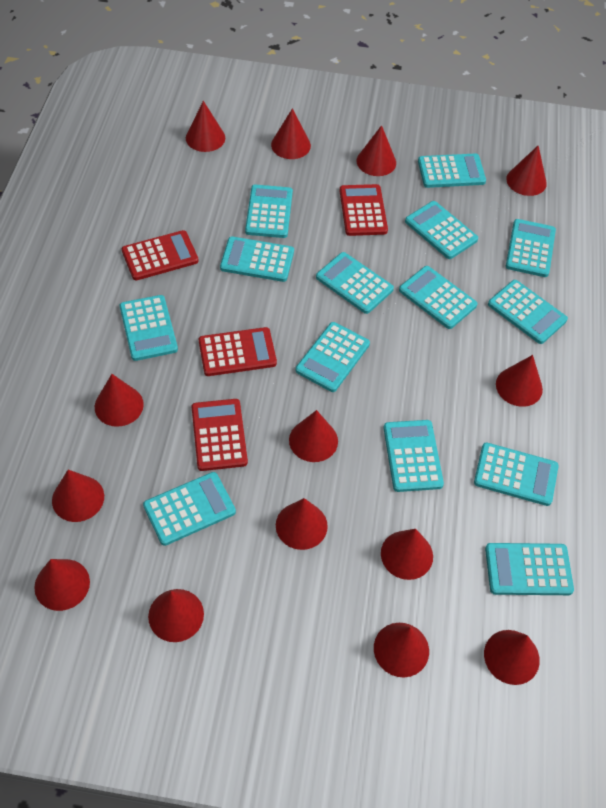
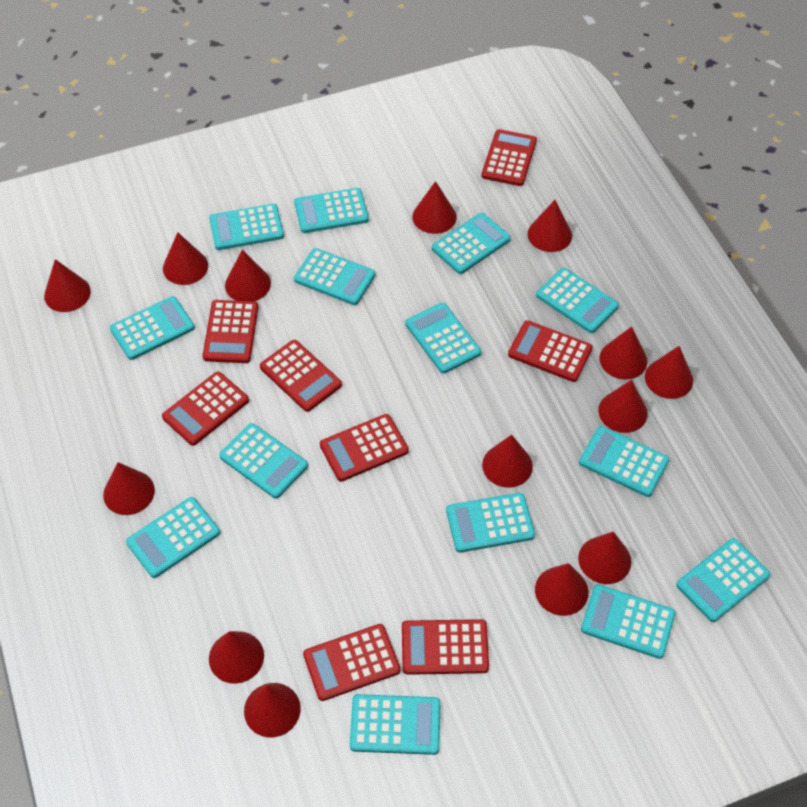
red calculator: 4 -> 8

